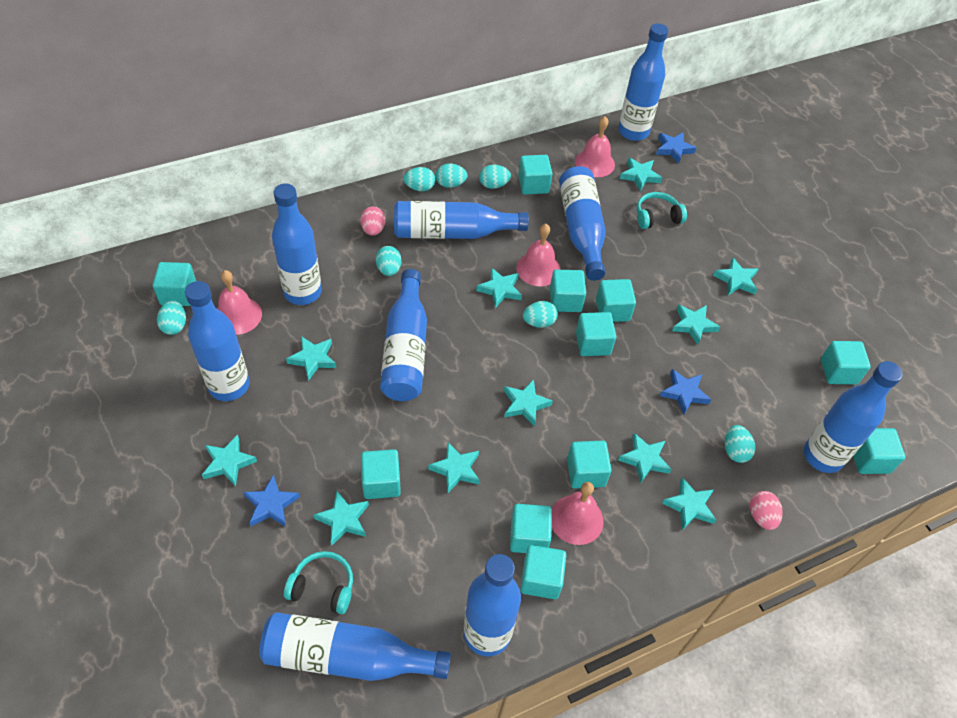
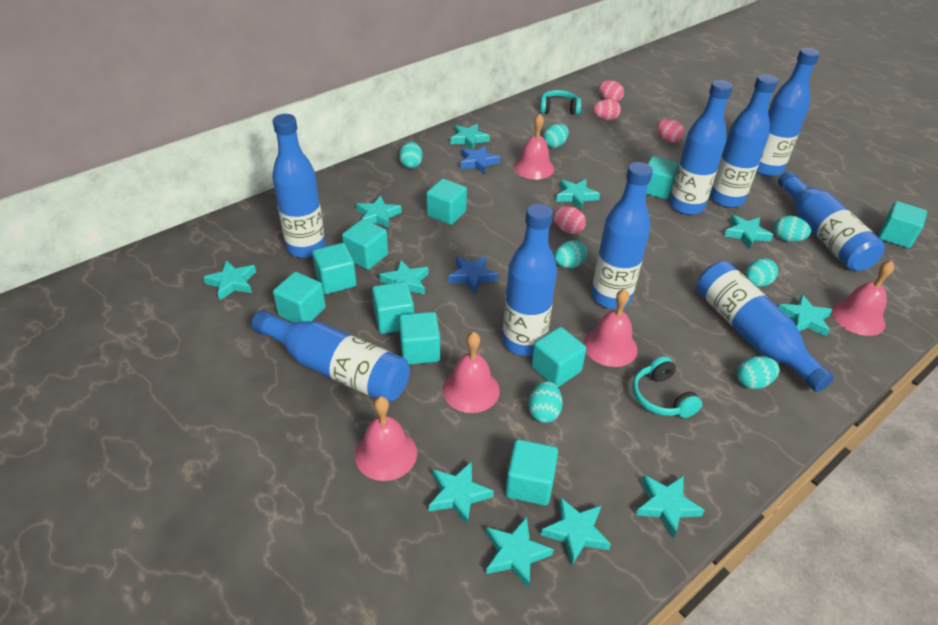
blue star: 3 -> 2
pink bell: 4 -> 5
pink egg: 2 -> 4
turquoise cube: 11 -> 10

